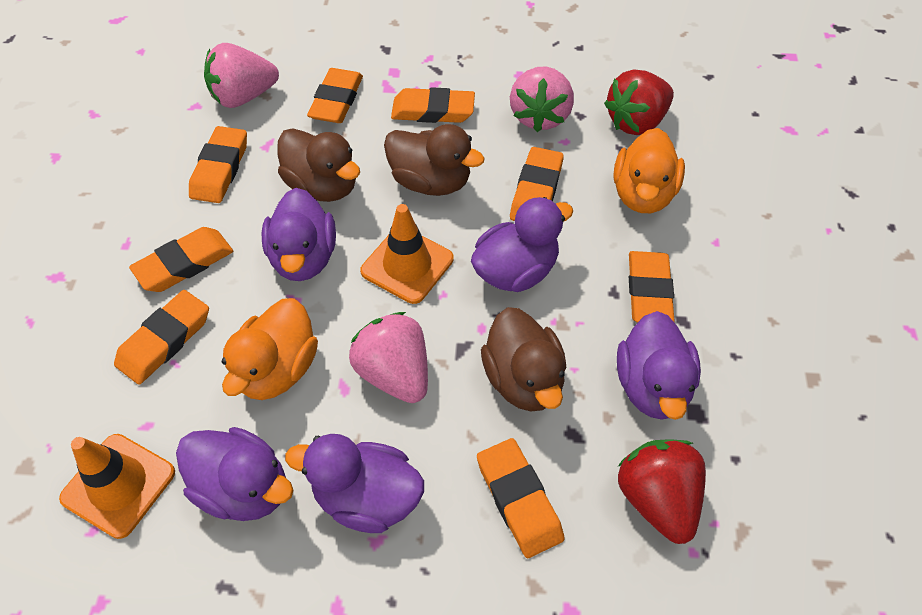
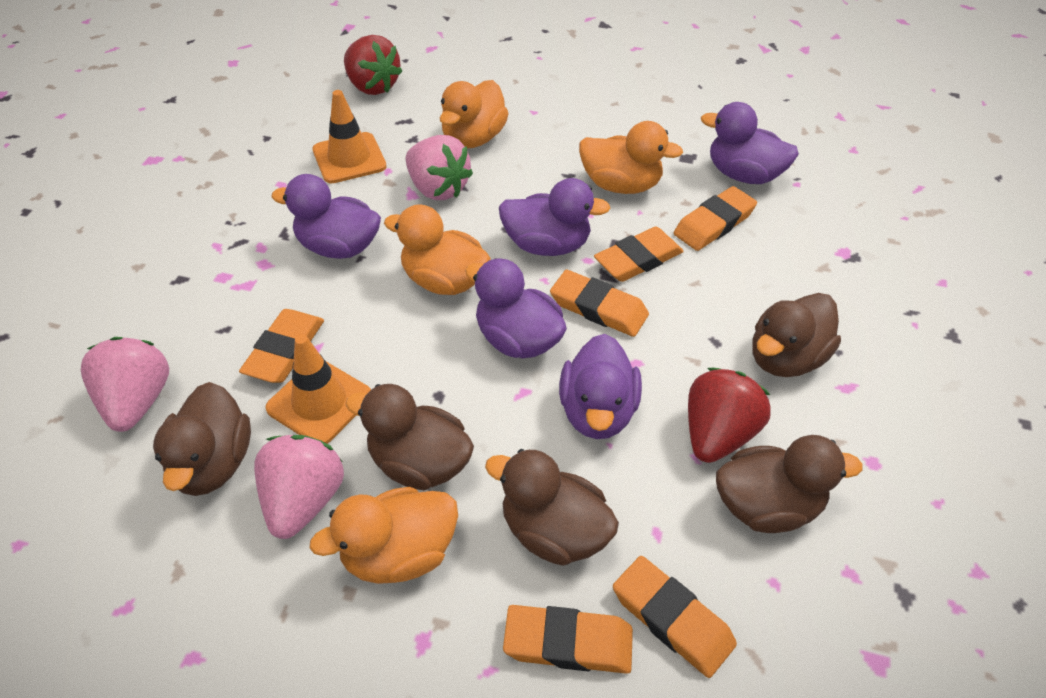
brown duck: 3 -> 5
orange duck: 2 -> 4
orange eraser: 8 -> 6

